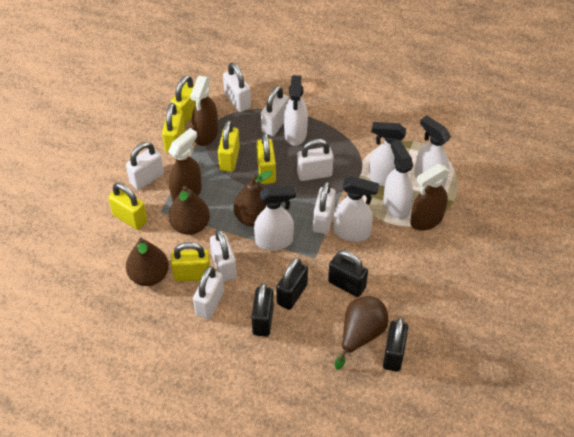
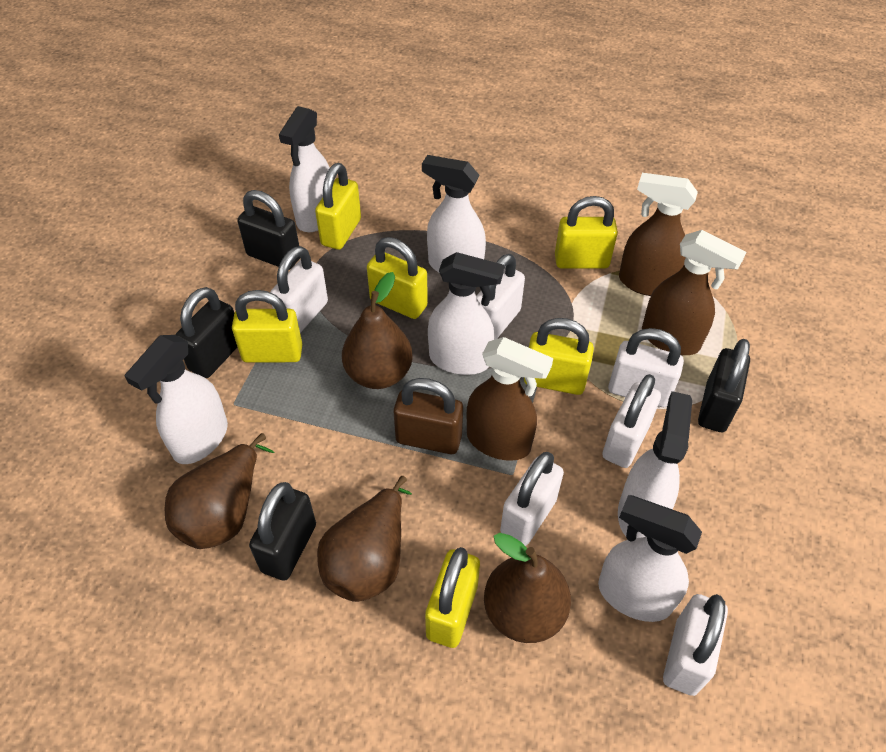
brown padlock: 0 -> 1
white padlock: 7 -> 6

